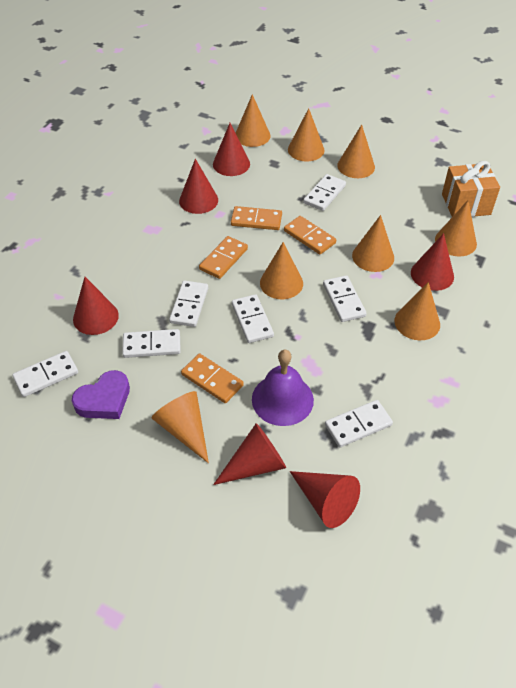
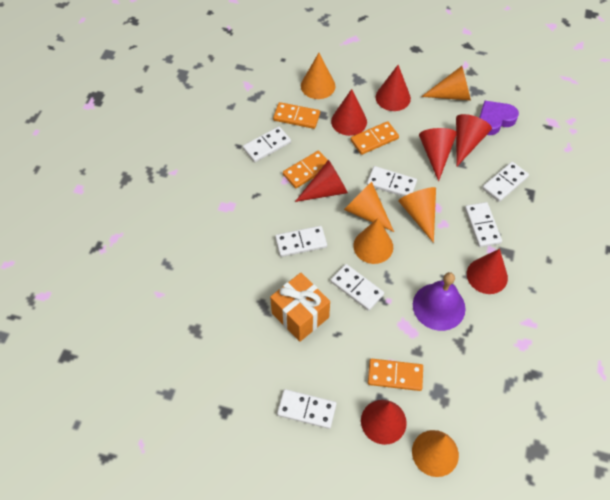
orange cone: 8 -> 6
red cone: 6 -> 7

